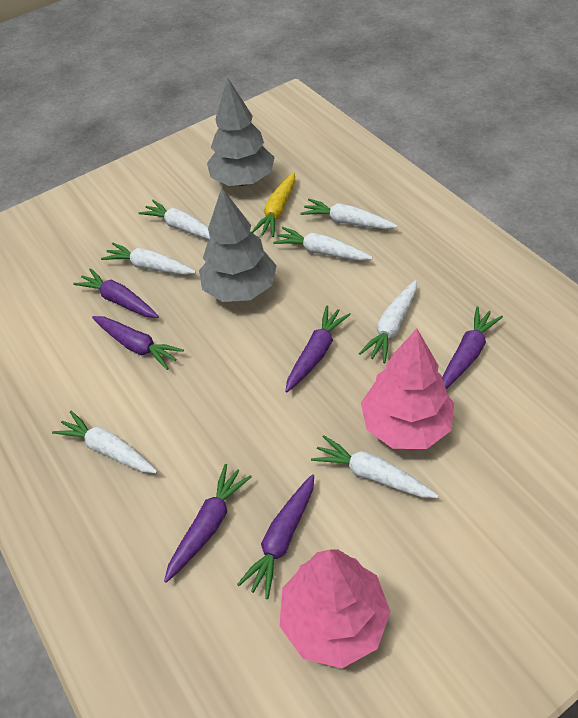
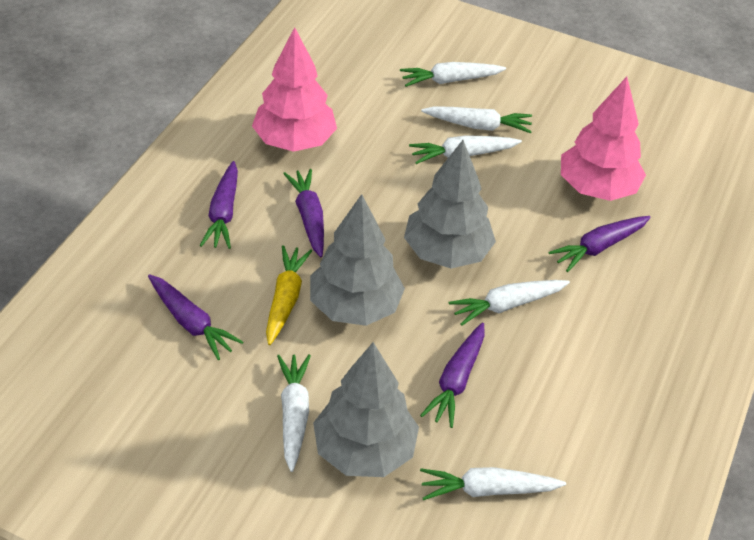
grey tree: 2 -> 3
purple carrot: 6 -> 5
white carrot: 7 -> 6

